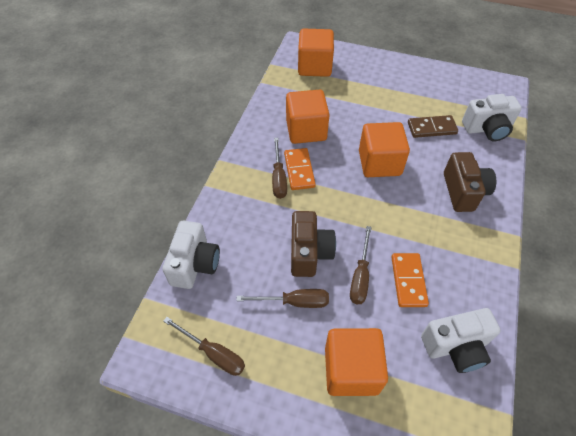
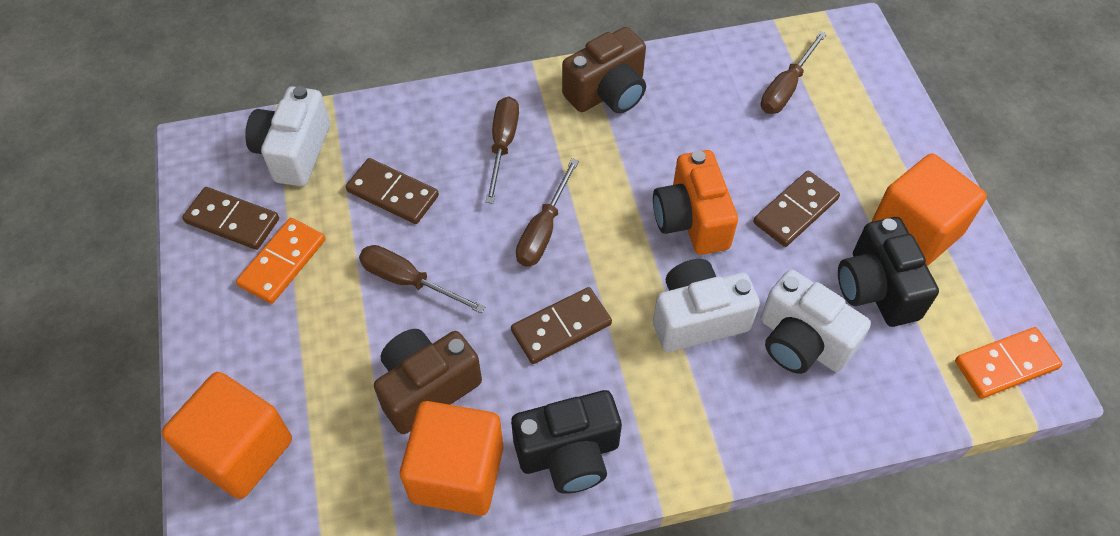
black camera: 0 -> 2
brown domino: 1 -> 4
orange camera: 0 -> 1
orange cube: 4 -> 3

